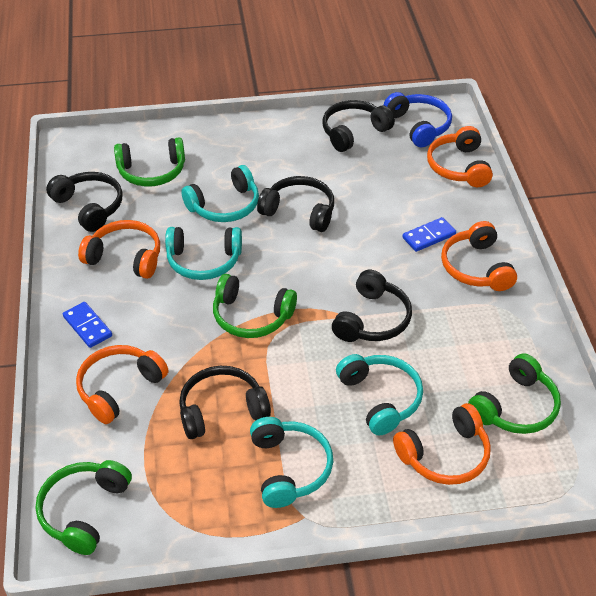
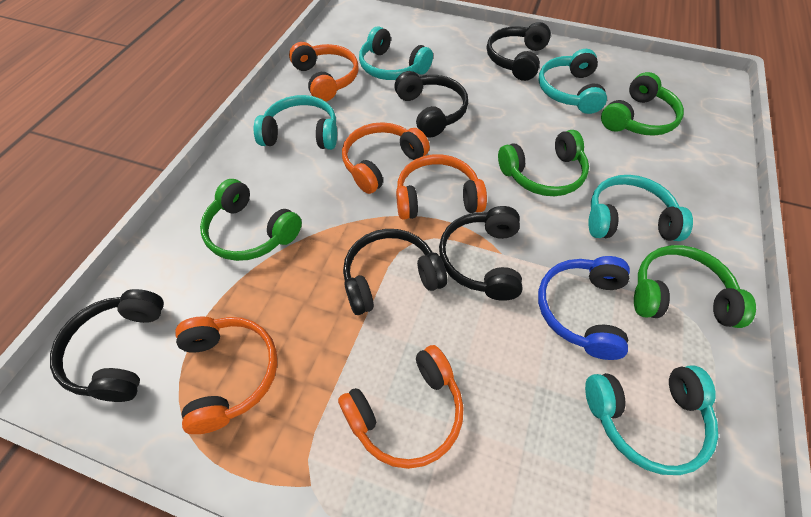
blue domino: 2 -> 0
turquoise headphones: 4 -> 5

